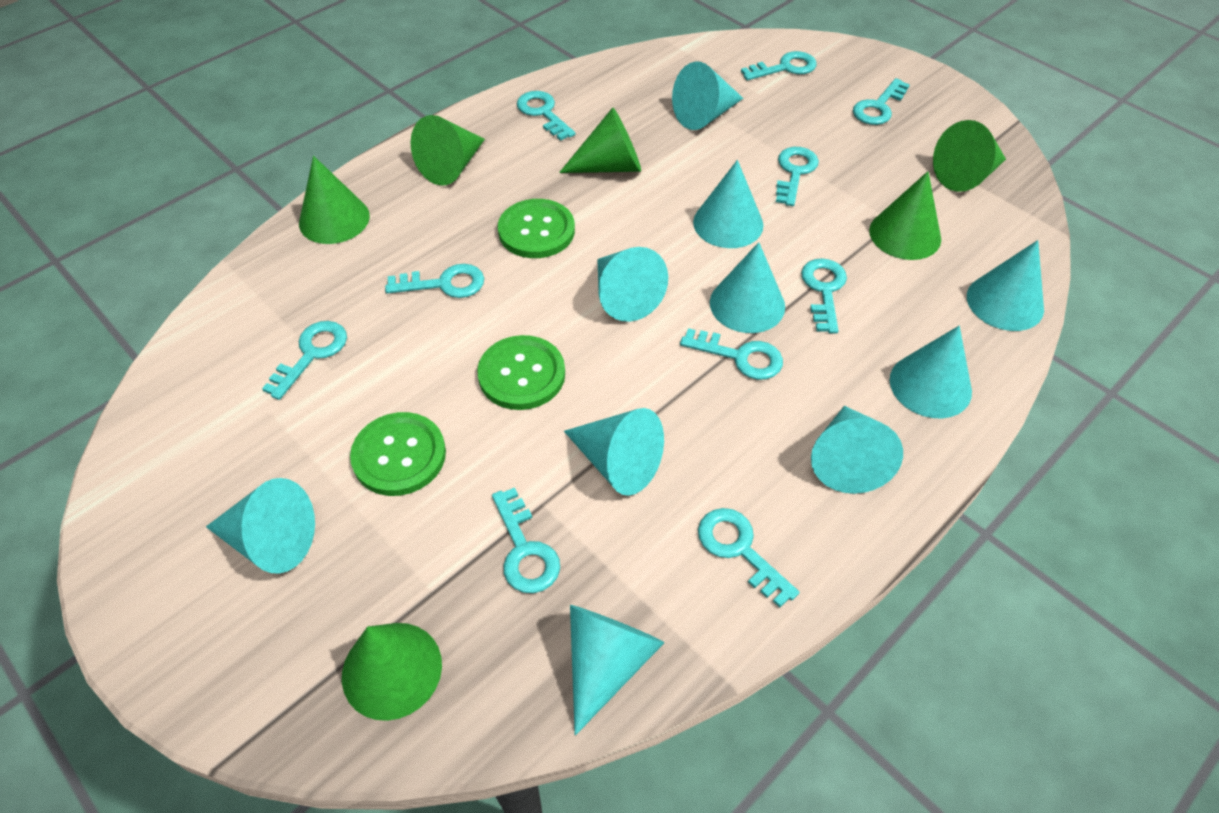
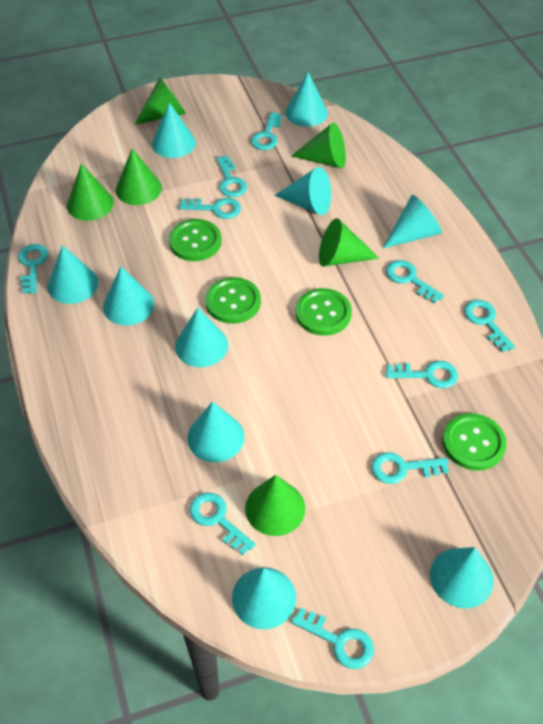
green button: 3 -> 4

